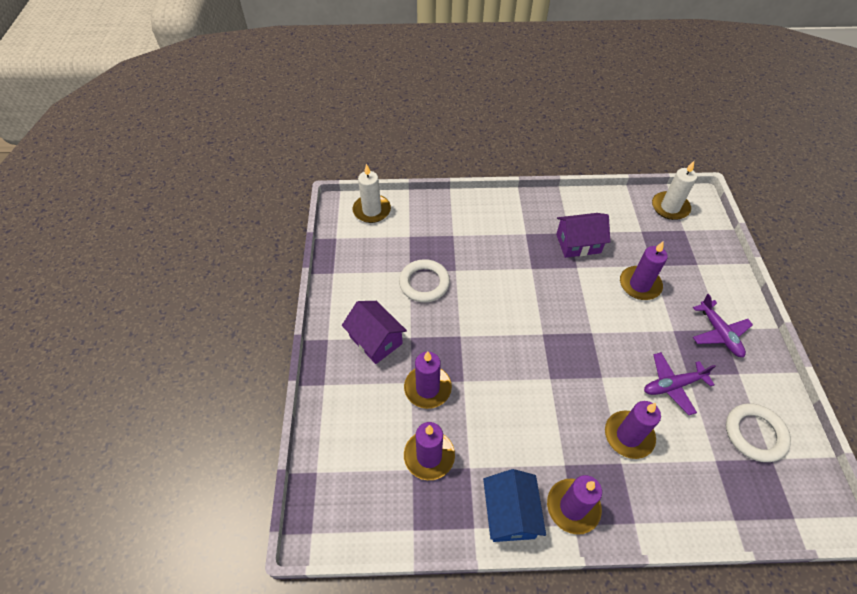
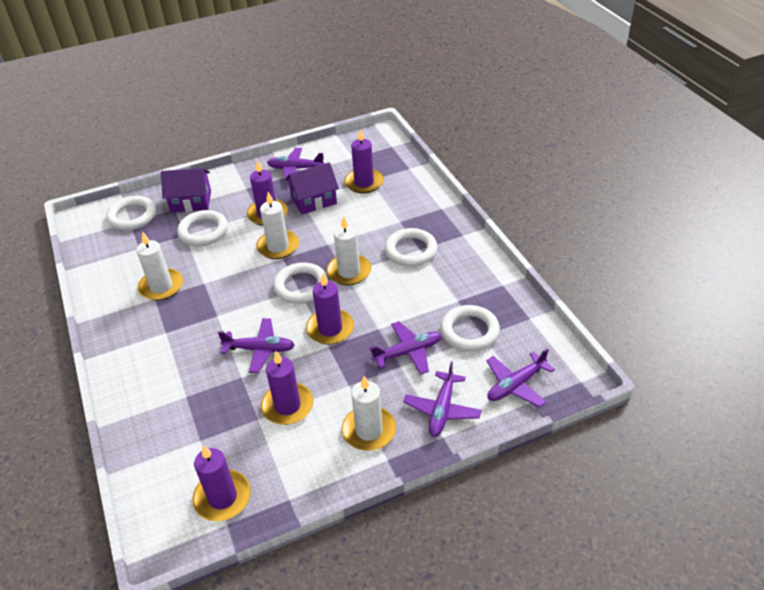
blue house: 1 -> 0
purple plane: 2 -> 5
white candle: 2 -> 4
white ring: 2 -> 5

